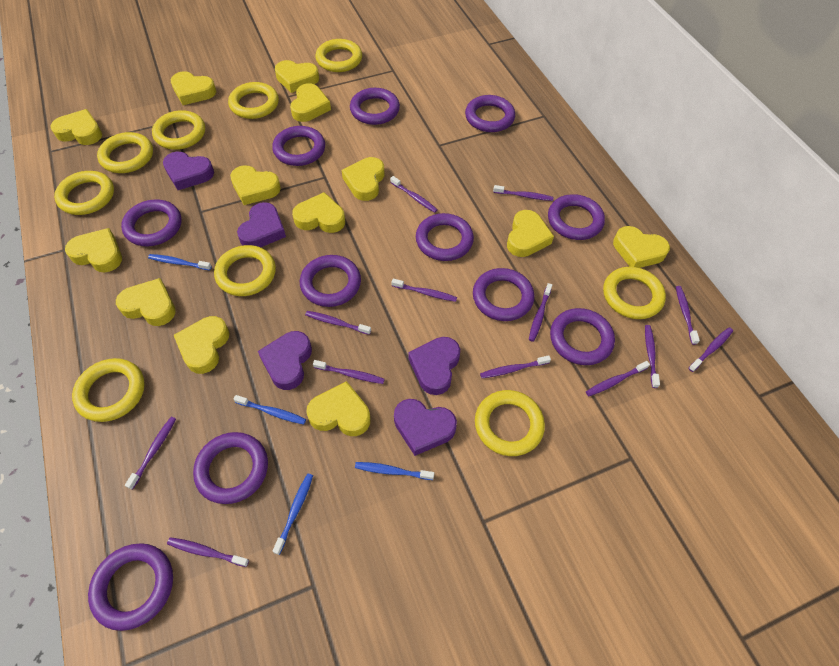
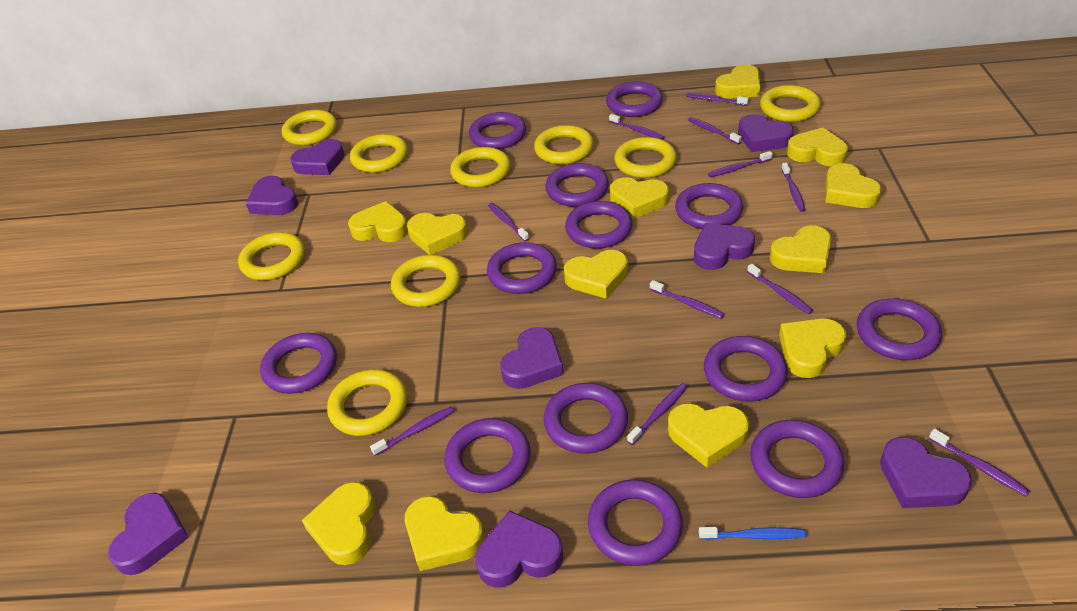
blue toothbrush: 4 -> 1
purple heart: 5 -> 8
purple ring: 11 -> 13
purple toothbrush: 13 -> 11
yellow heart: 13 -> 12

